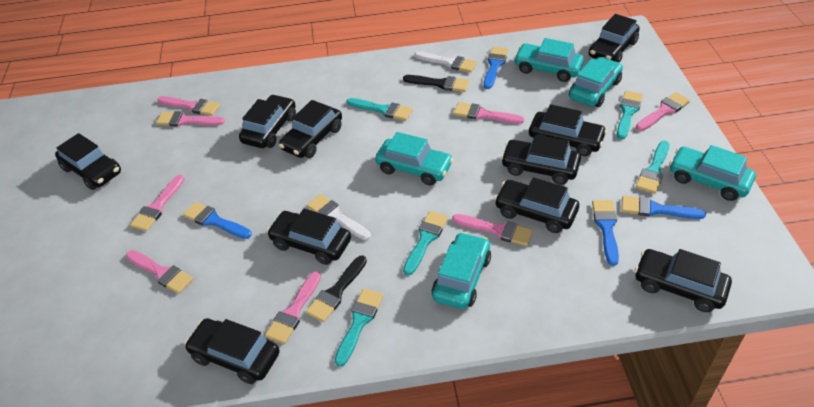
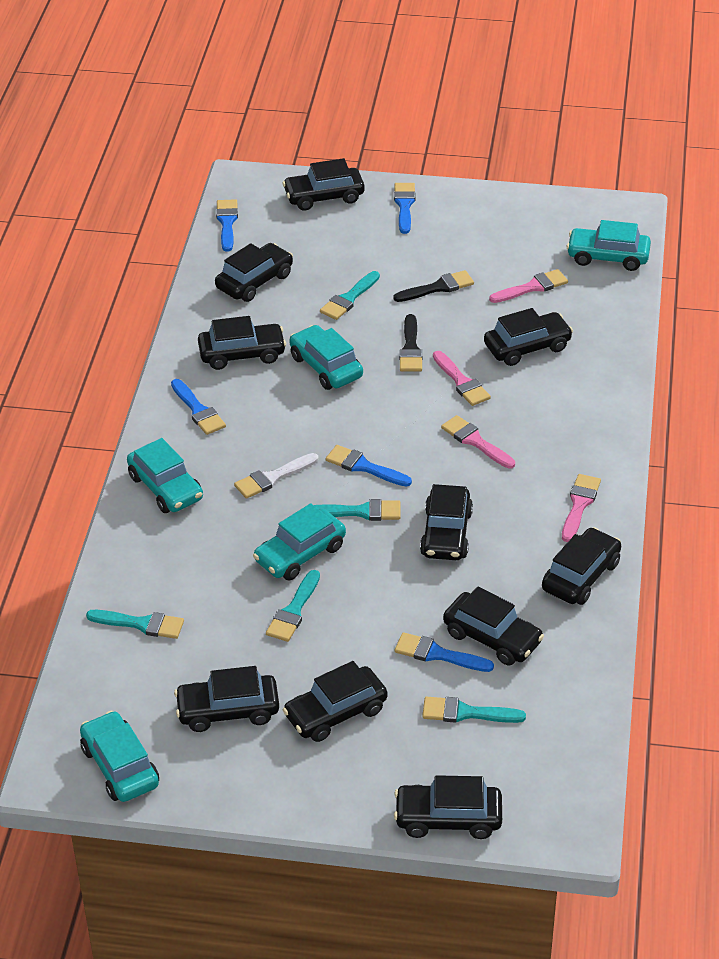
blue brush: 4 -> 5
pink brush: 8 -> 4
white brush: 2 -> 1

